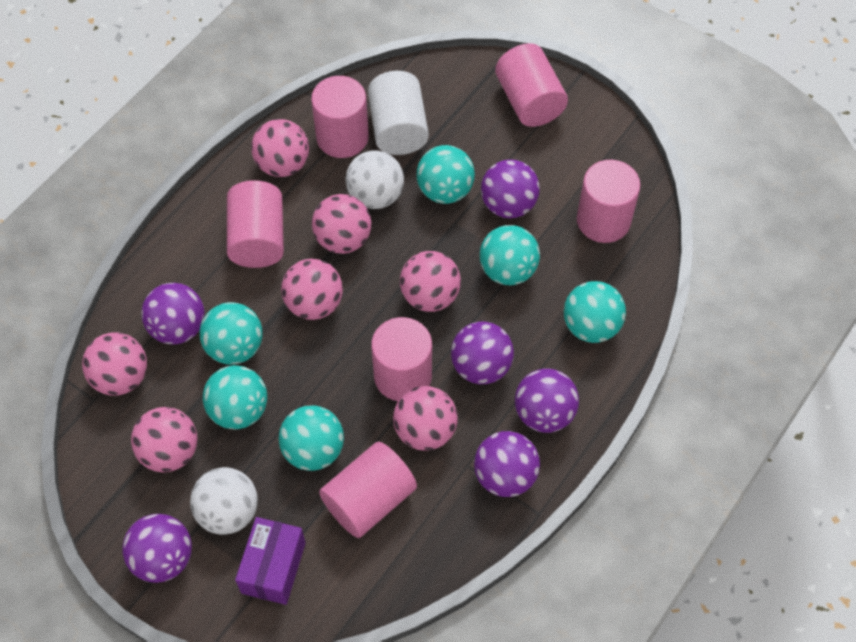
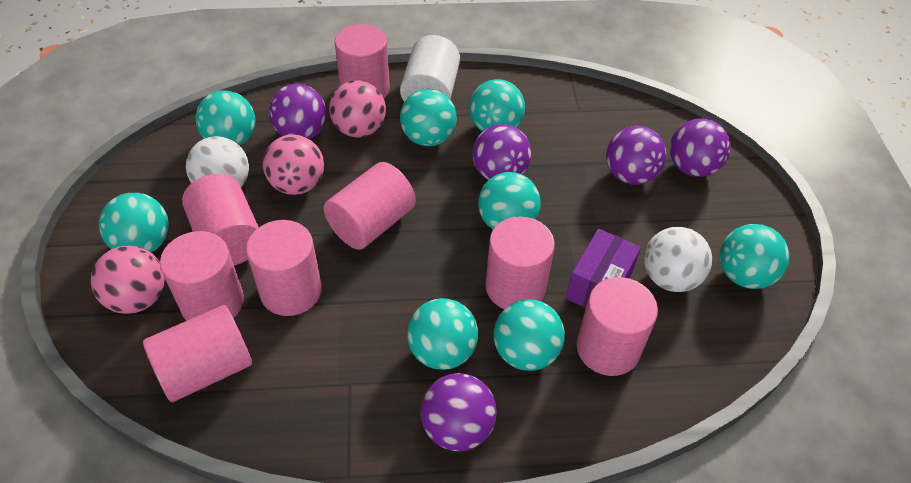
pink ball: 7 -> 3
pink cylinder: 6 -> 8
purple ball: 6 -> 5
turquoise ball: 6 -> 8

